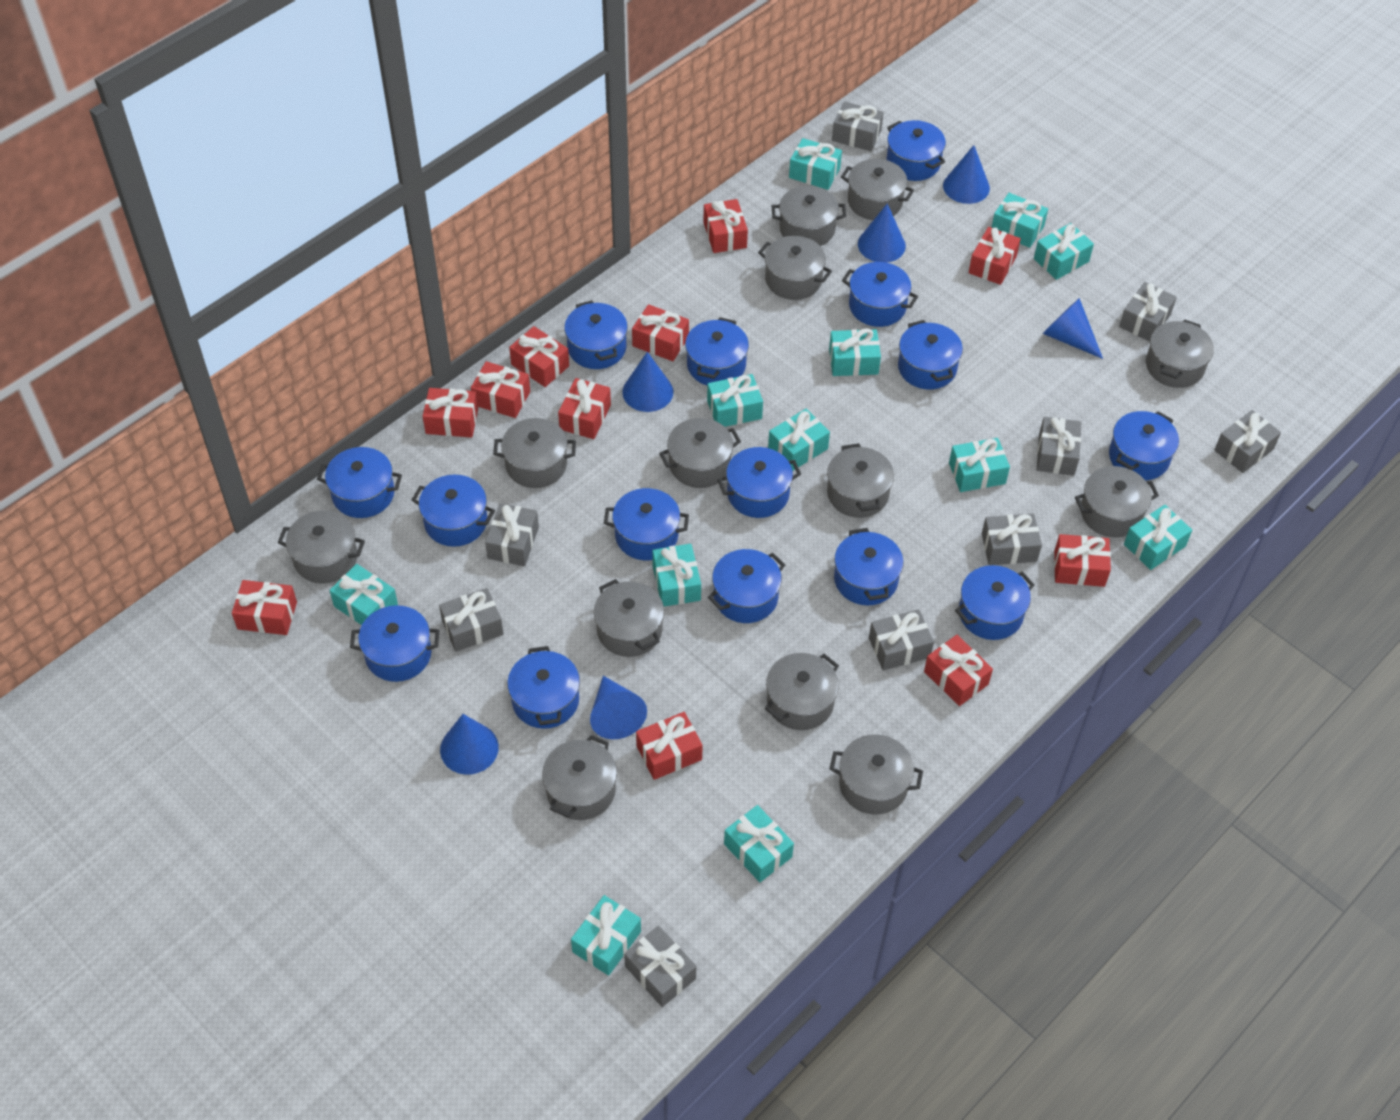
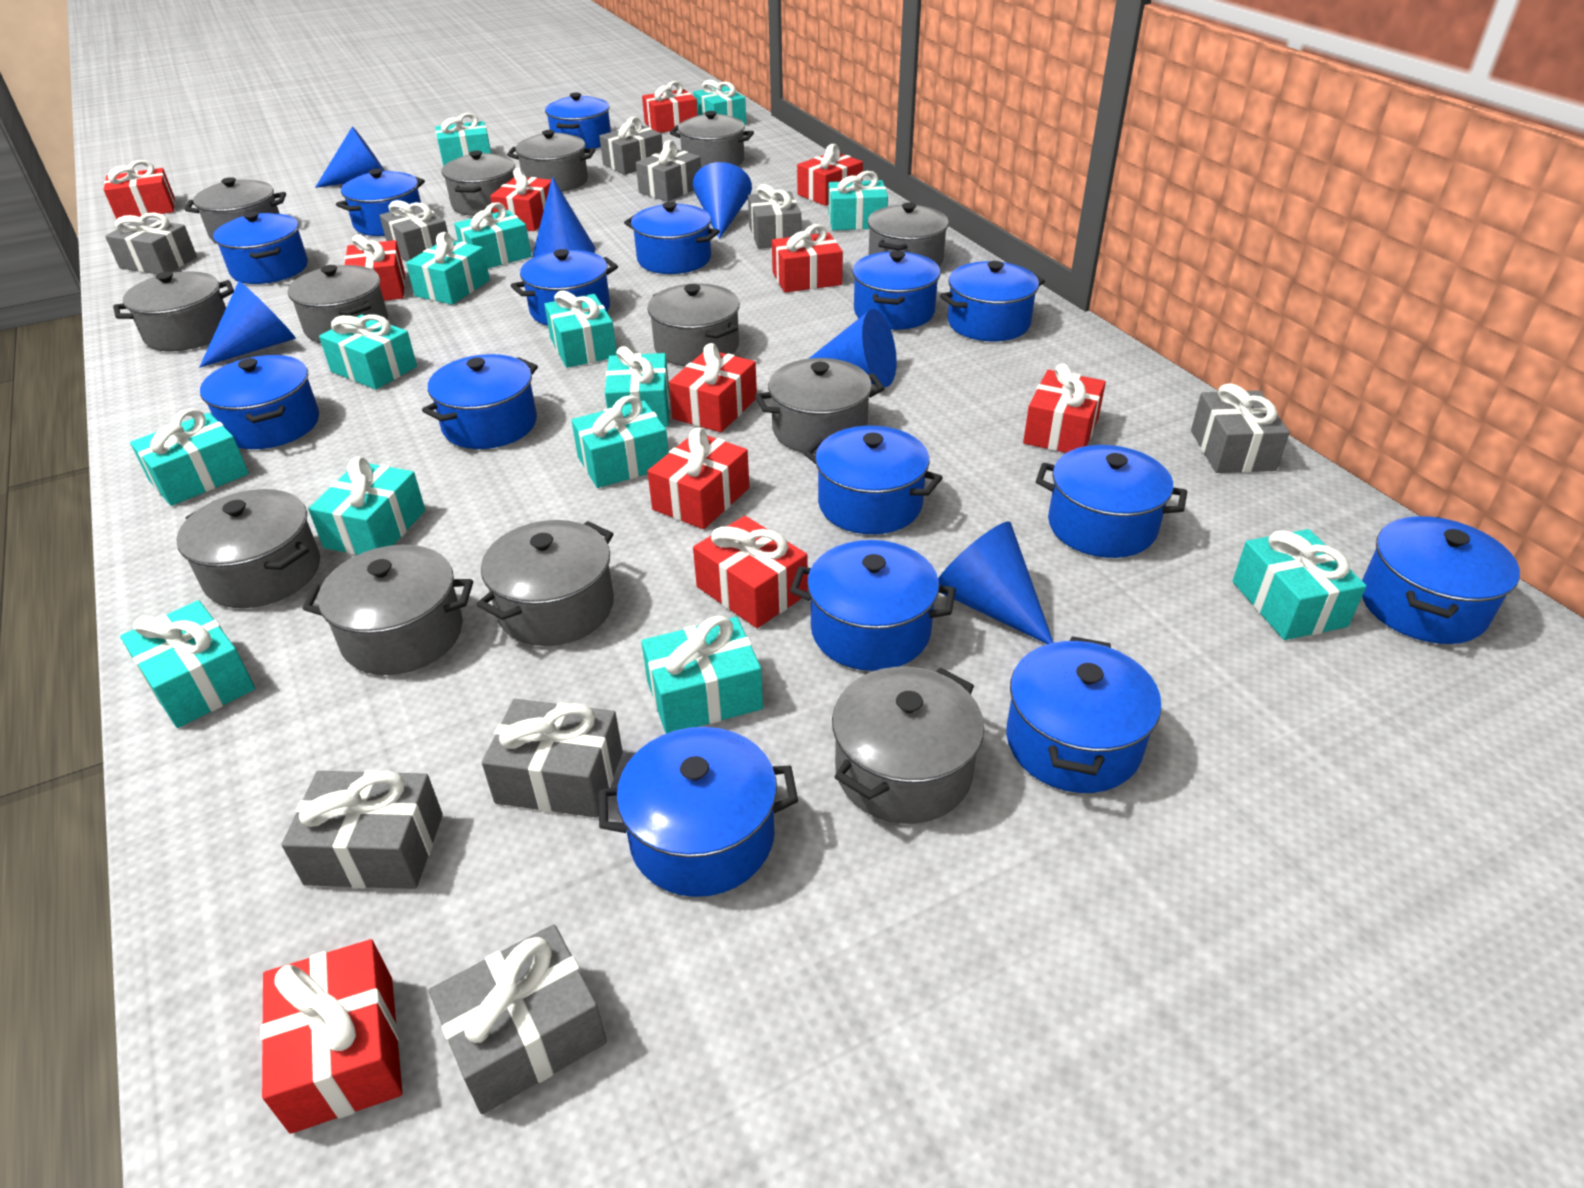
turquoise gift: 12 -> 14

